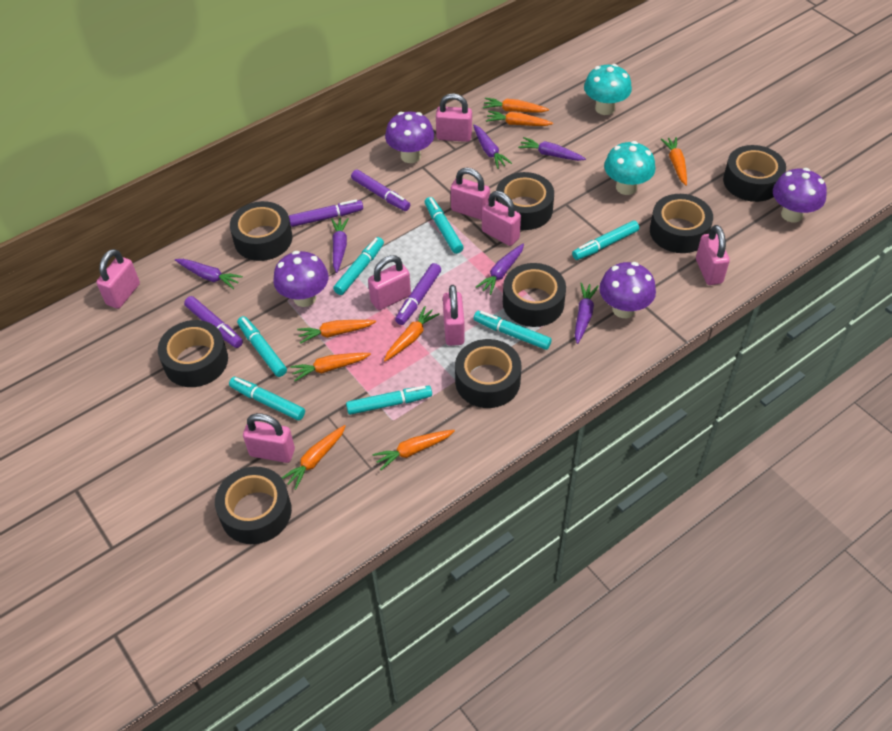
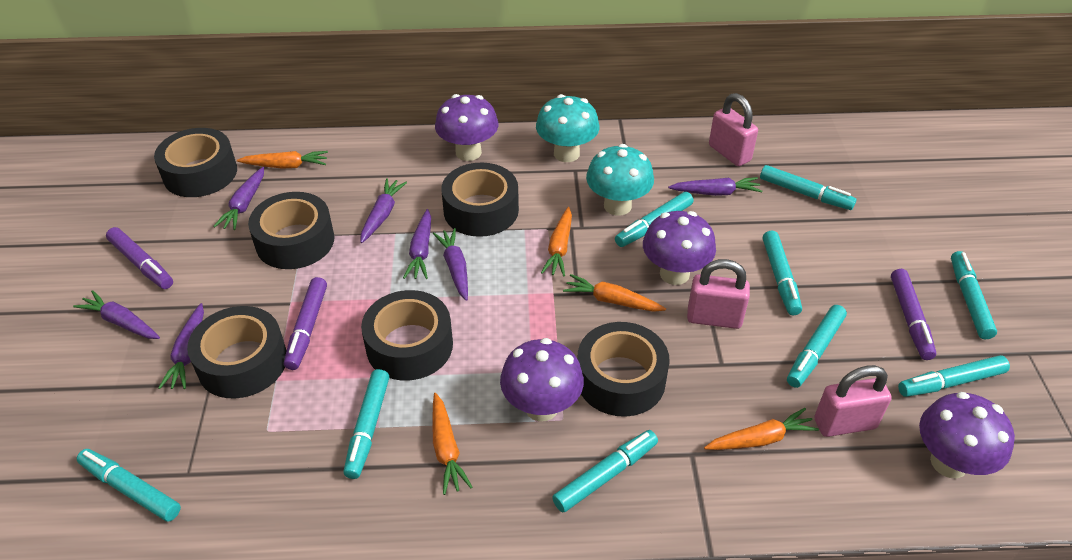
black tape: 8 -> 6
orange carrot: 8 -> 5
pink padlock: 8 -> 3
purple carrot: 6 -> 7
purple marker: 4 -> 3
turquoise marker: 7 -> 9

